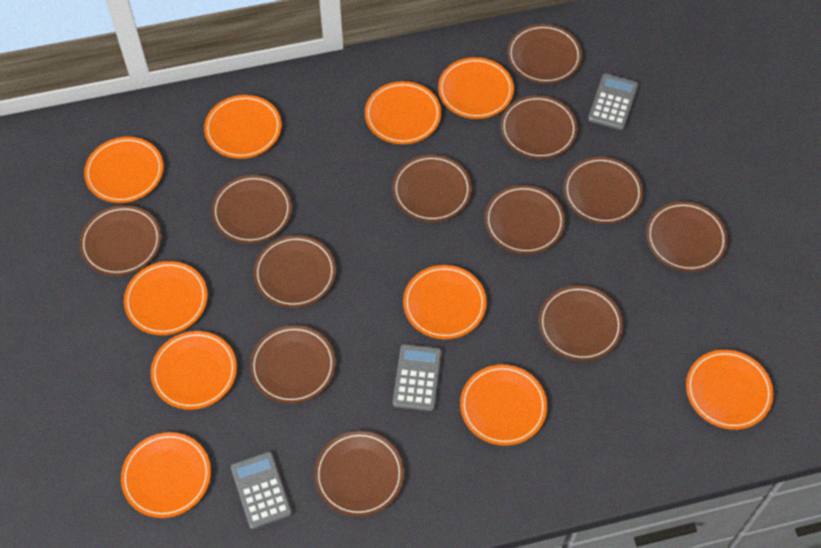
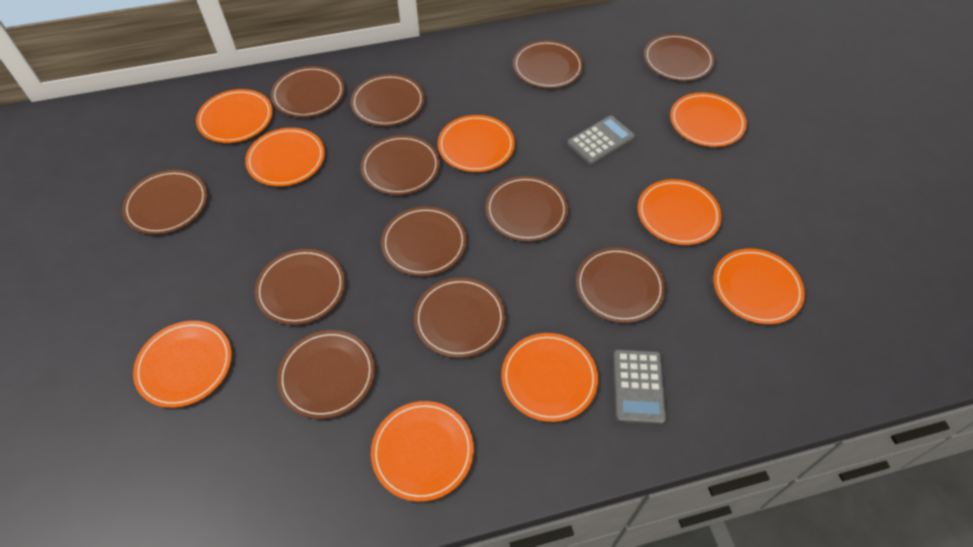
grey calculator: 3 -> 2
orange plate: 10 -> 9

